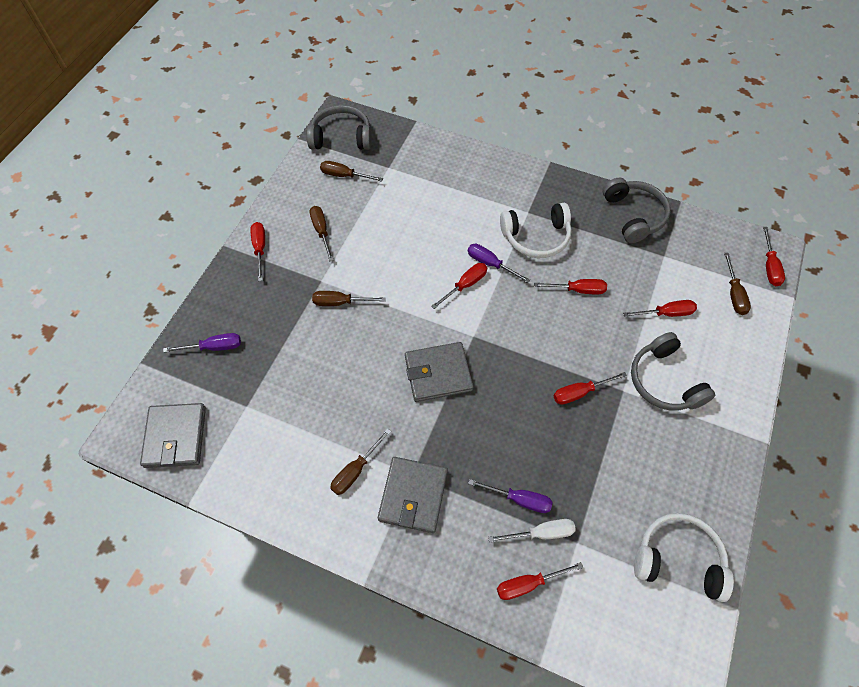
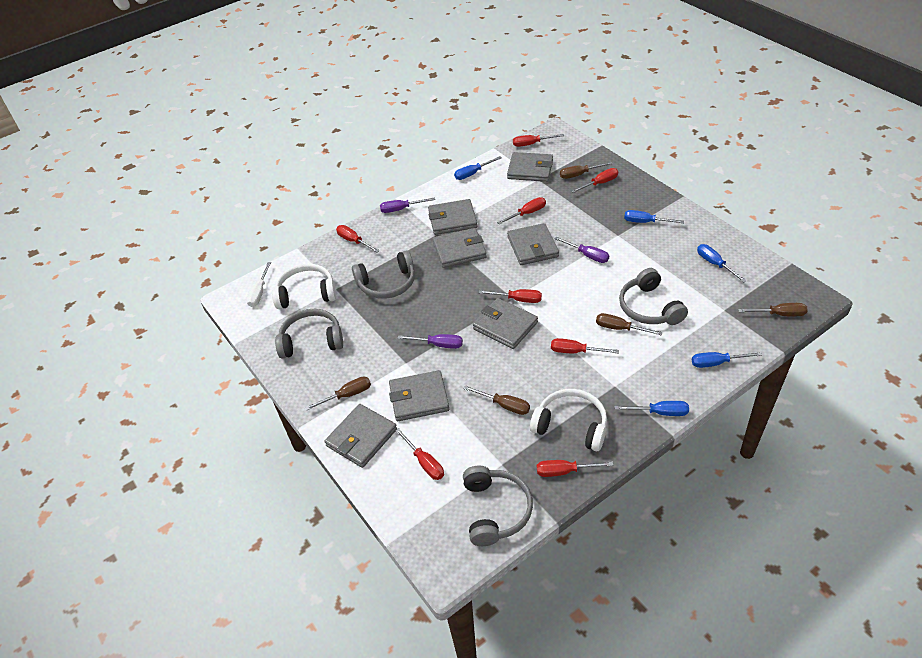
blue screwdriver: 0 -> 5
grey headphones: 3 -> 4
grey wallet: 3 -> 7
red screwdriver: 7 -> 8

